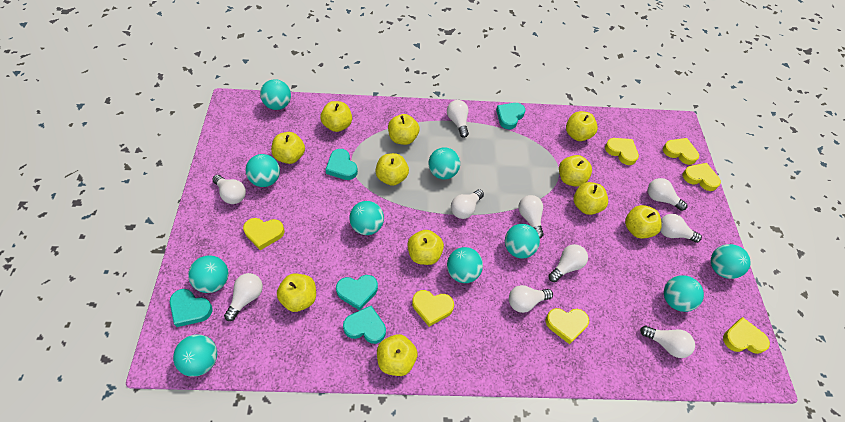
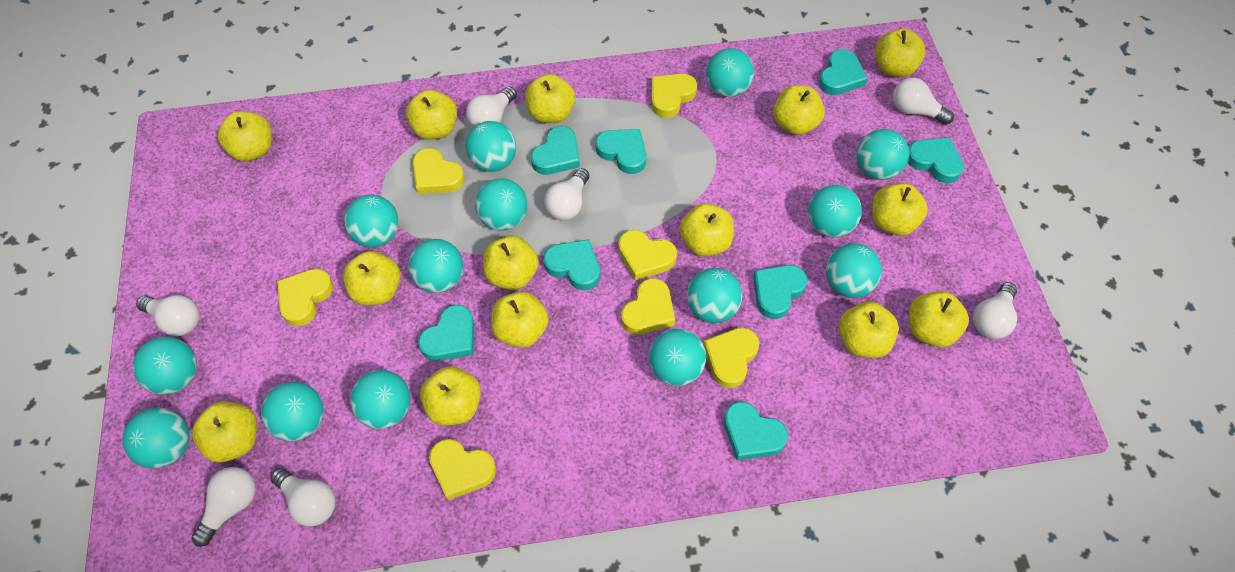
turquoise ball: 10 -> 14
turquoise heart: 5 -> 8
white light bulb: 10 -> 7
yellow apple: 11 -> 14

